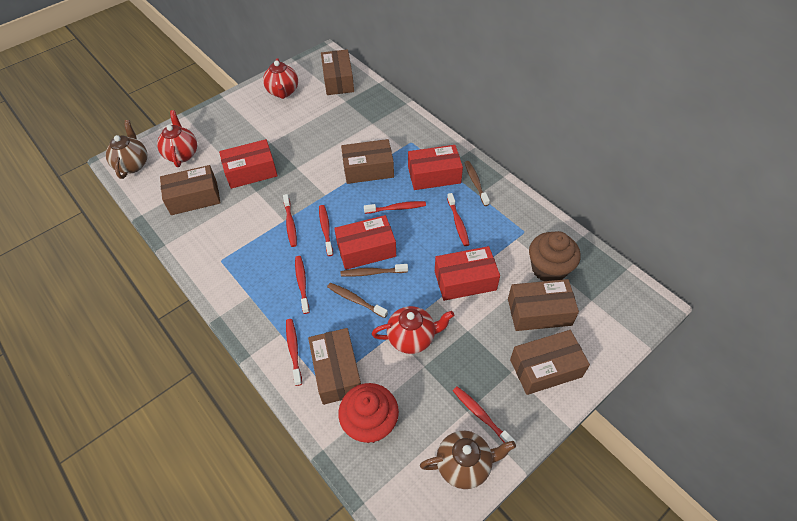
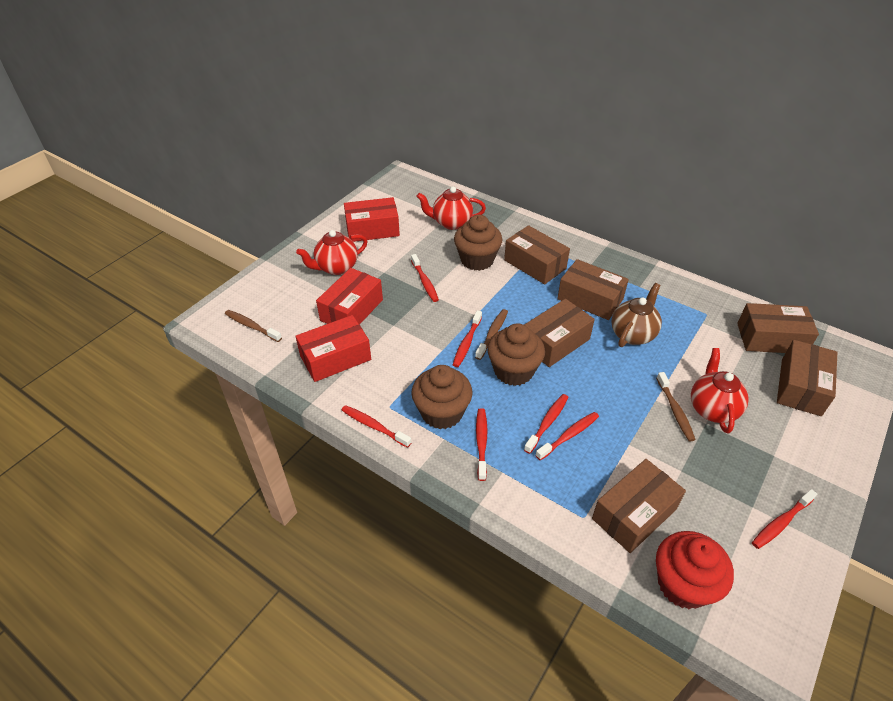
brown cupcake: 1 -> 3
brown teapot: 2 -> 1
red box: 4 -> 3

